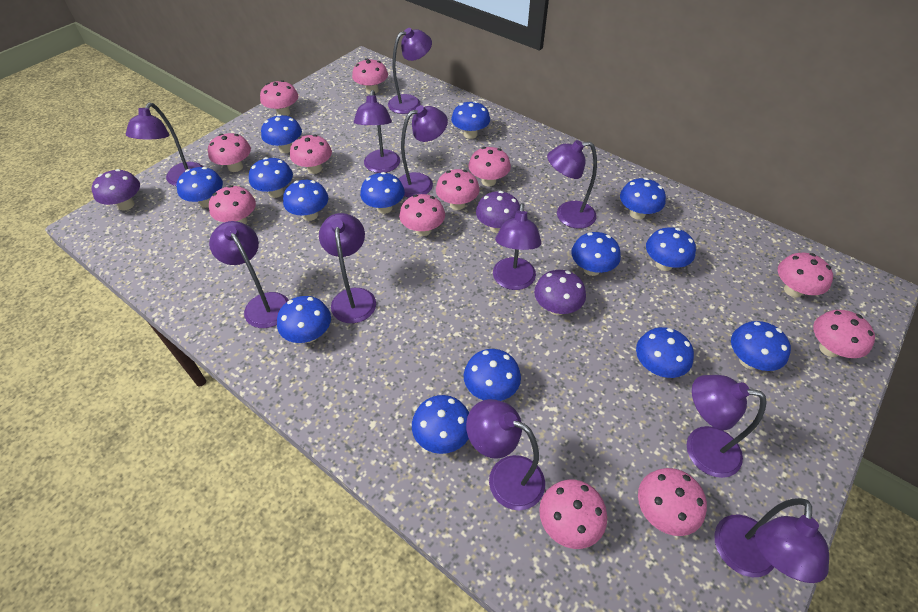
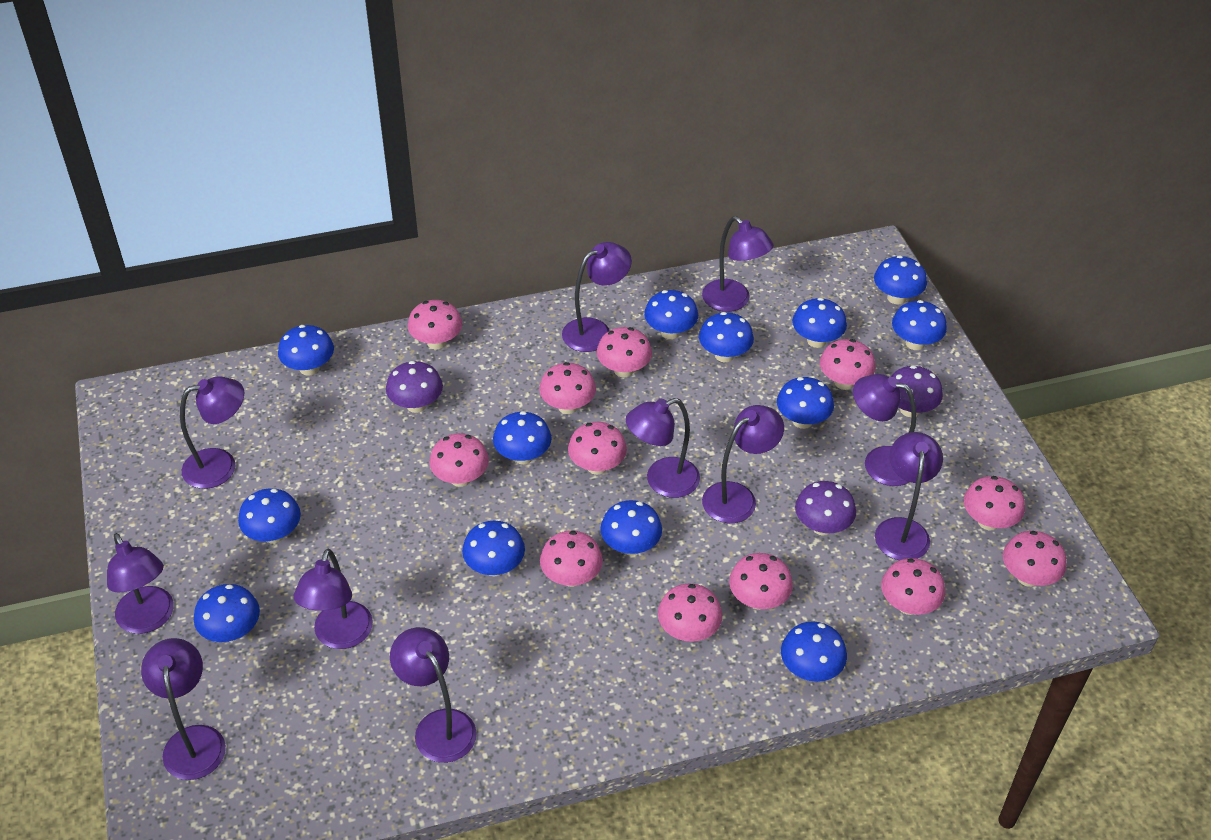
blue mushroom: 14 -> 13

